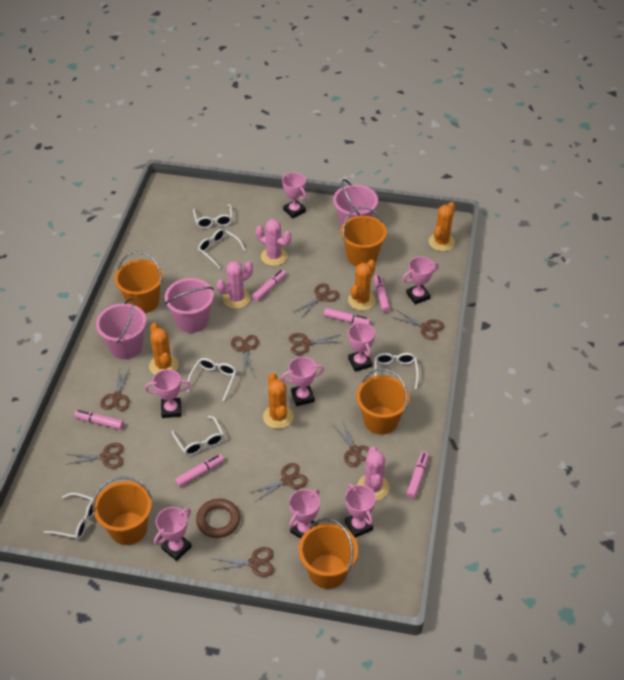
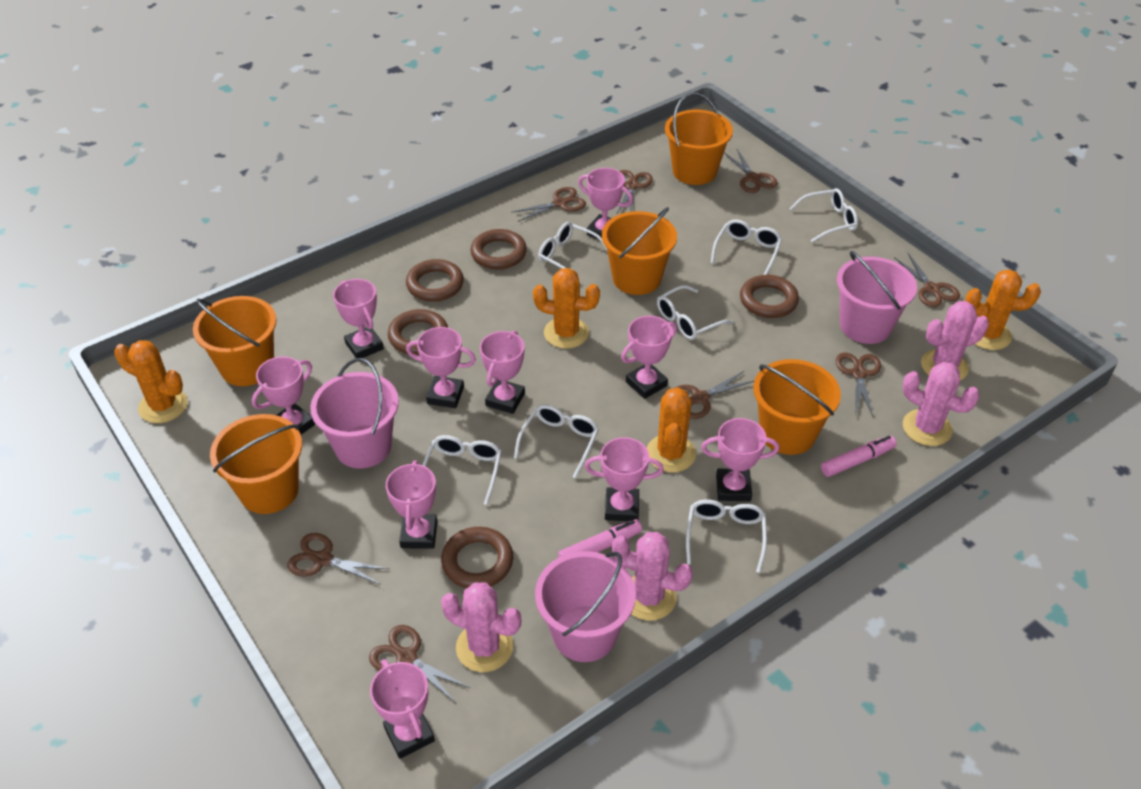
brown ring: 1 -> 5
brown scissors: 9 -> 8
pink cactus: 3 -> 4
pink marker: 6 -> 2
pink trophy: 8 -> 10
white glasses: 6 -> 7

